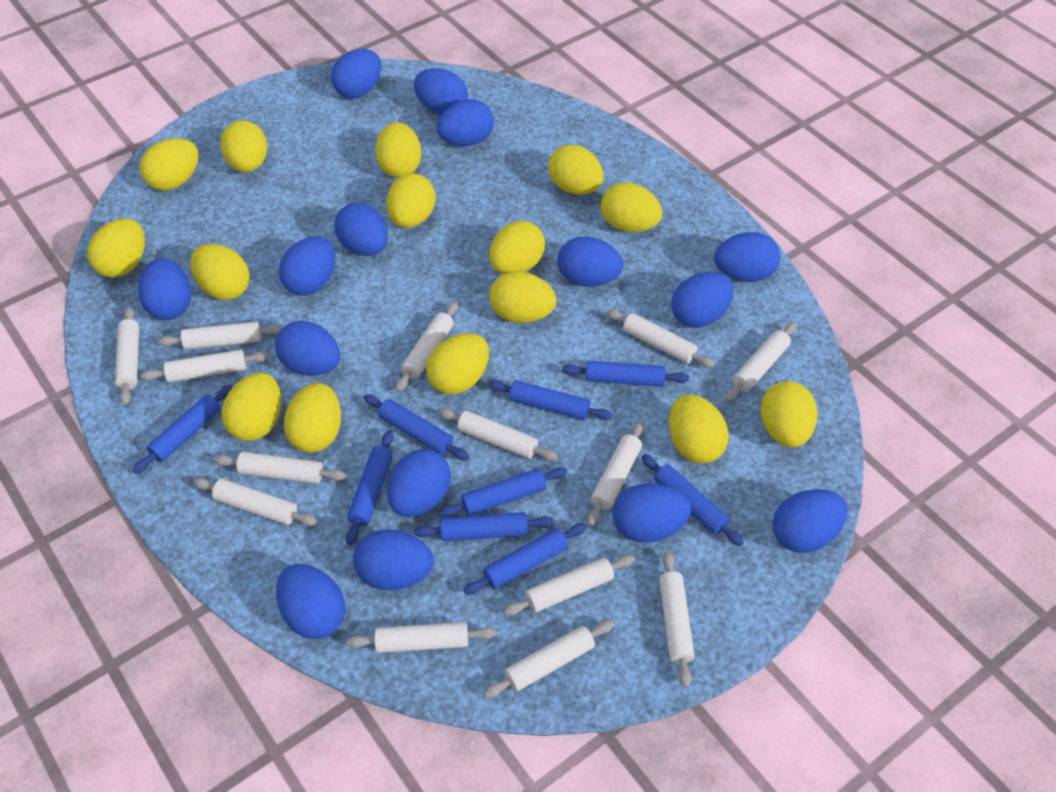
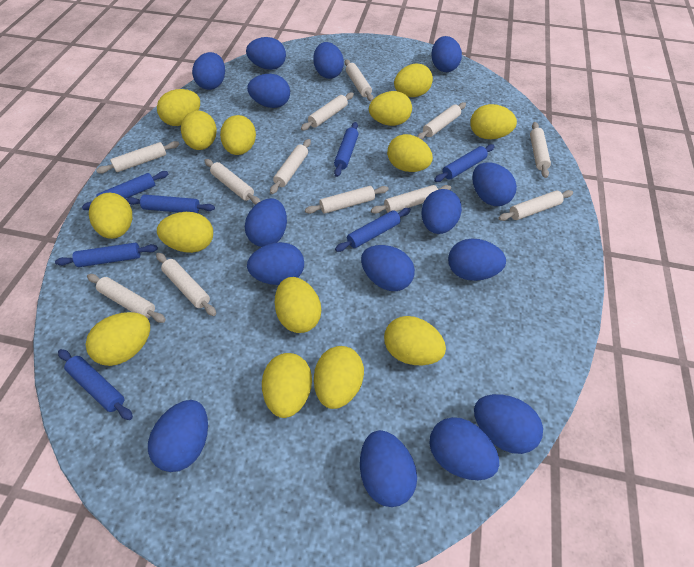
blue rolling pin: 9 -> 7
white rolling pin: 14 -> 12
yellow egg: 15 -> 14

